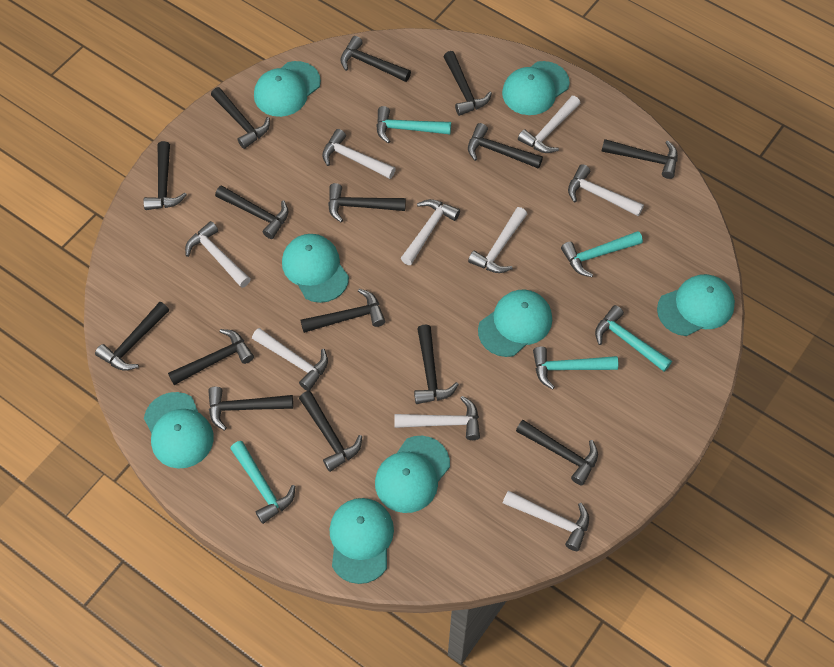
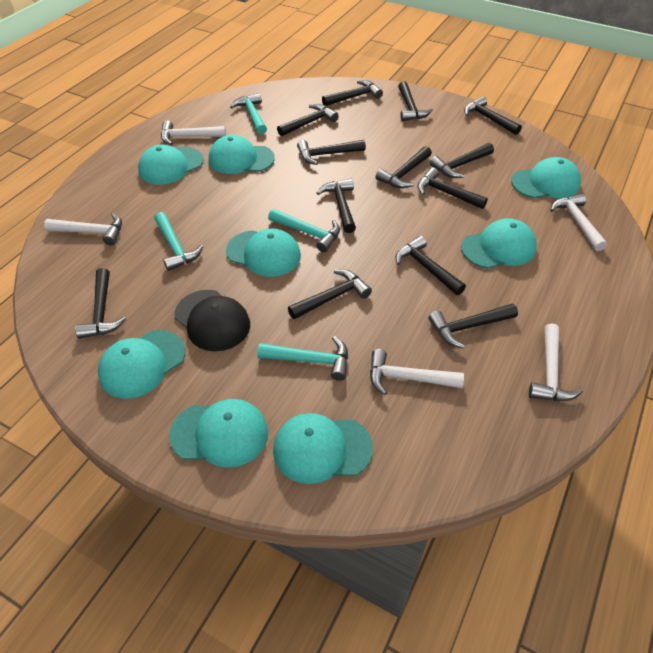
black cap: 0 -> 1
black hammer: 15 -> 13
turquoise hammer: 5 -> 4
white hammer: 9 -> 5

